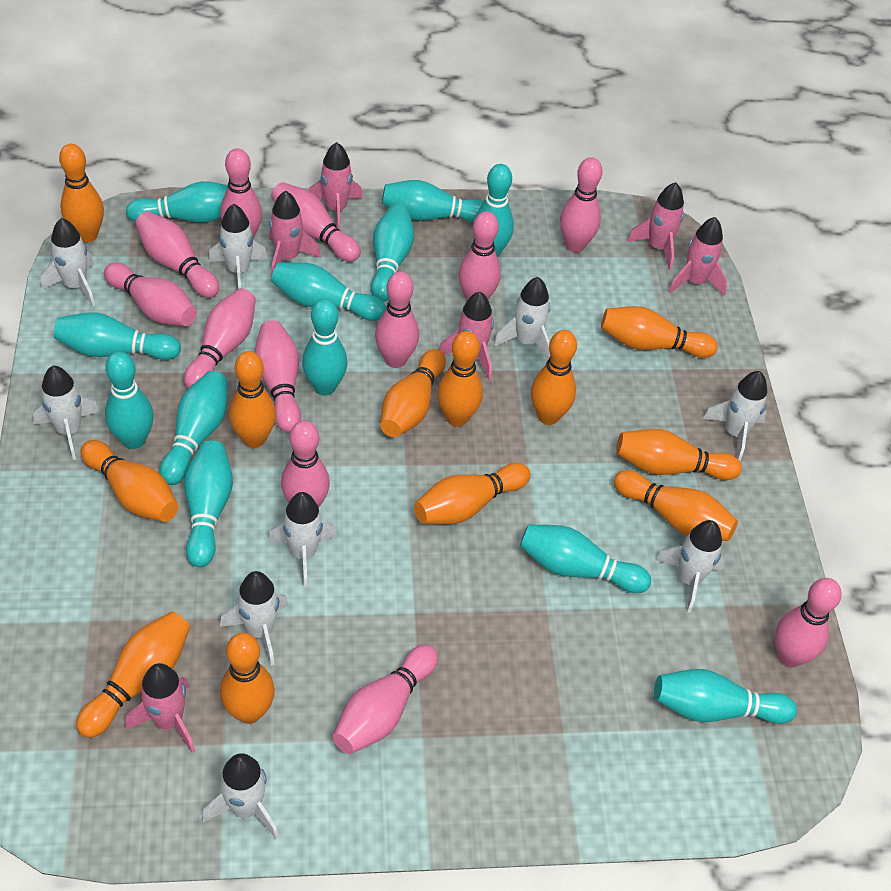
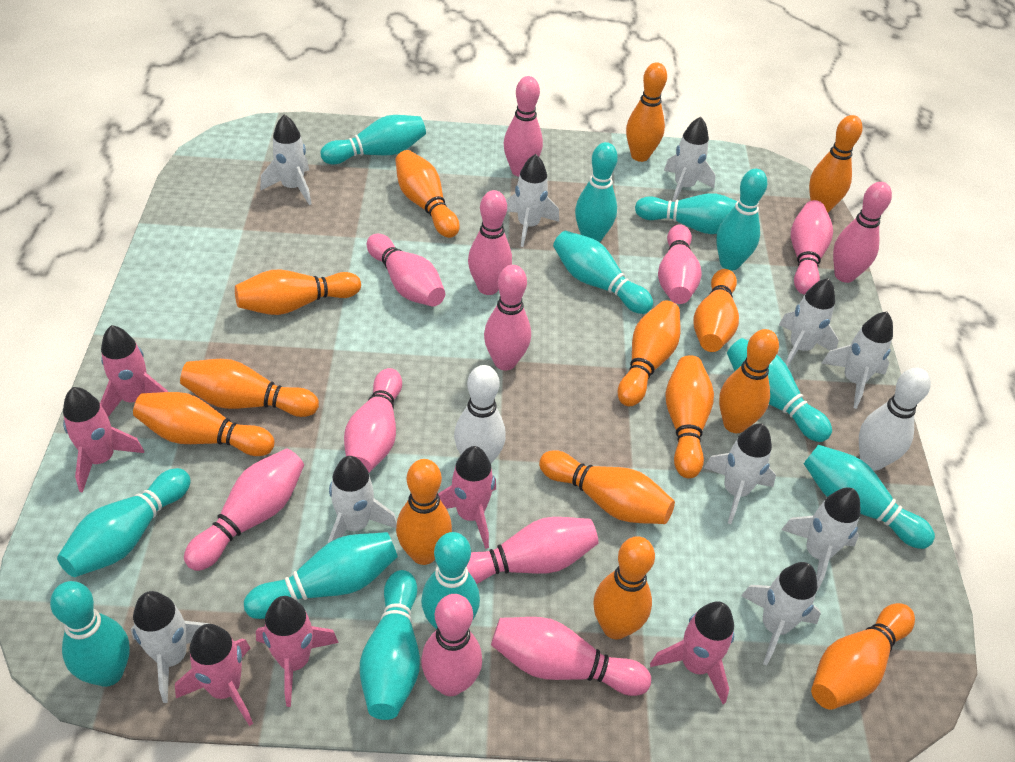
orange bowling pin: 12 -> 14
white bowling pin: 0 -> 2
white rocket: 9 -> 10

